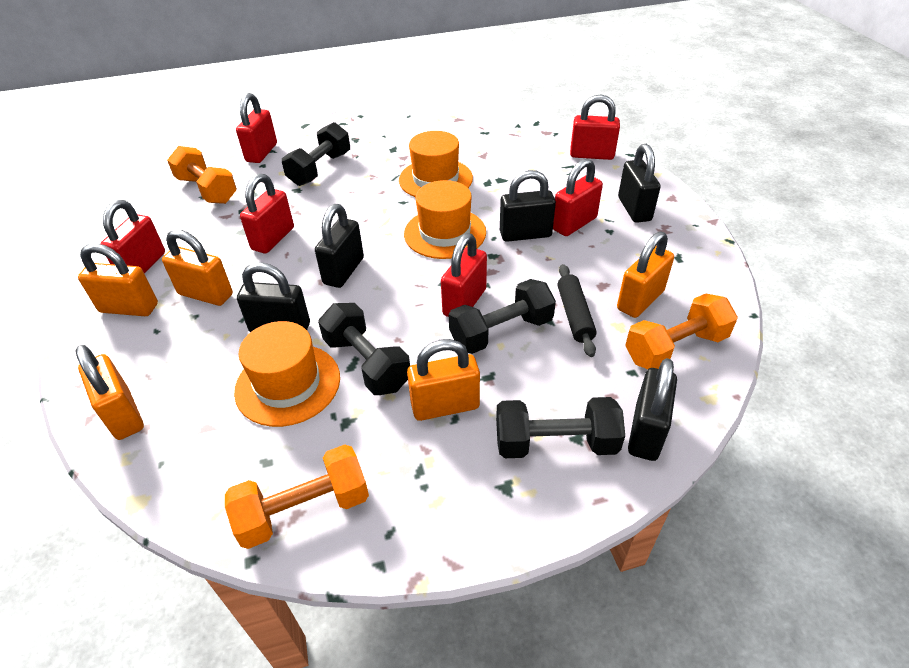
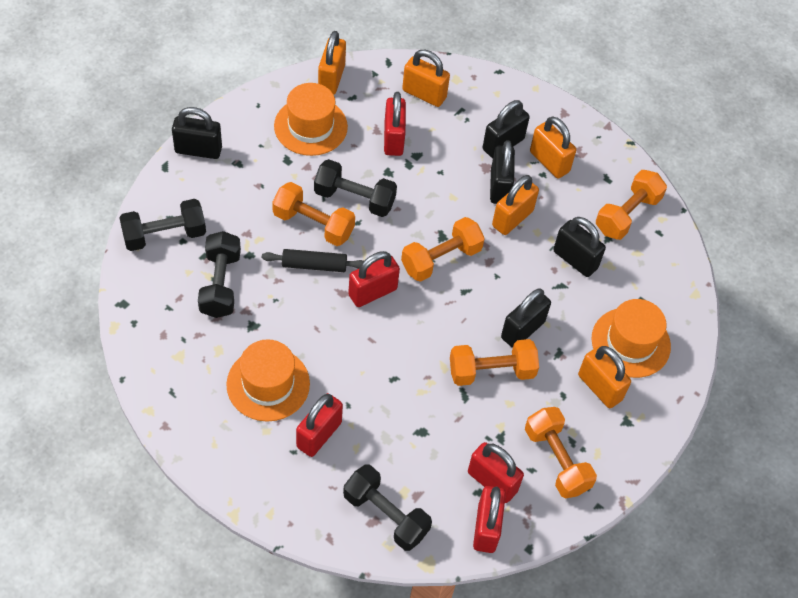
orange dumbbell: 3 -> 5
red padlock: 6 -> 5

